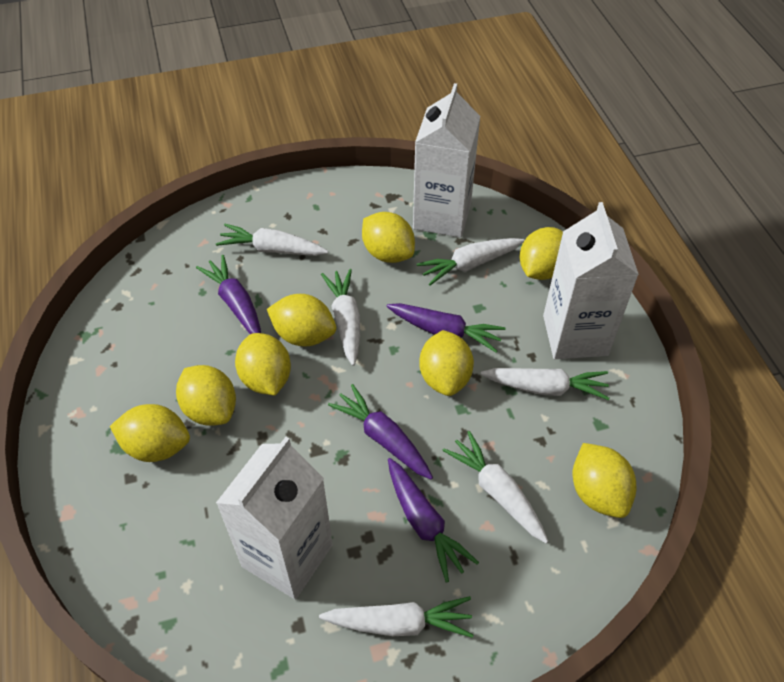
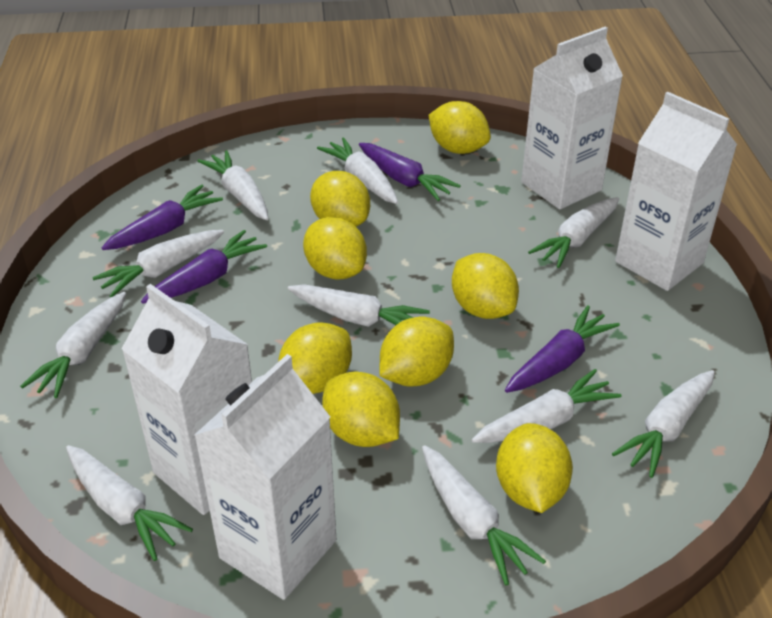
white carrot: 6 -> 10
white carton: 3 -> 4

